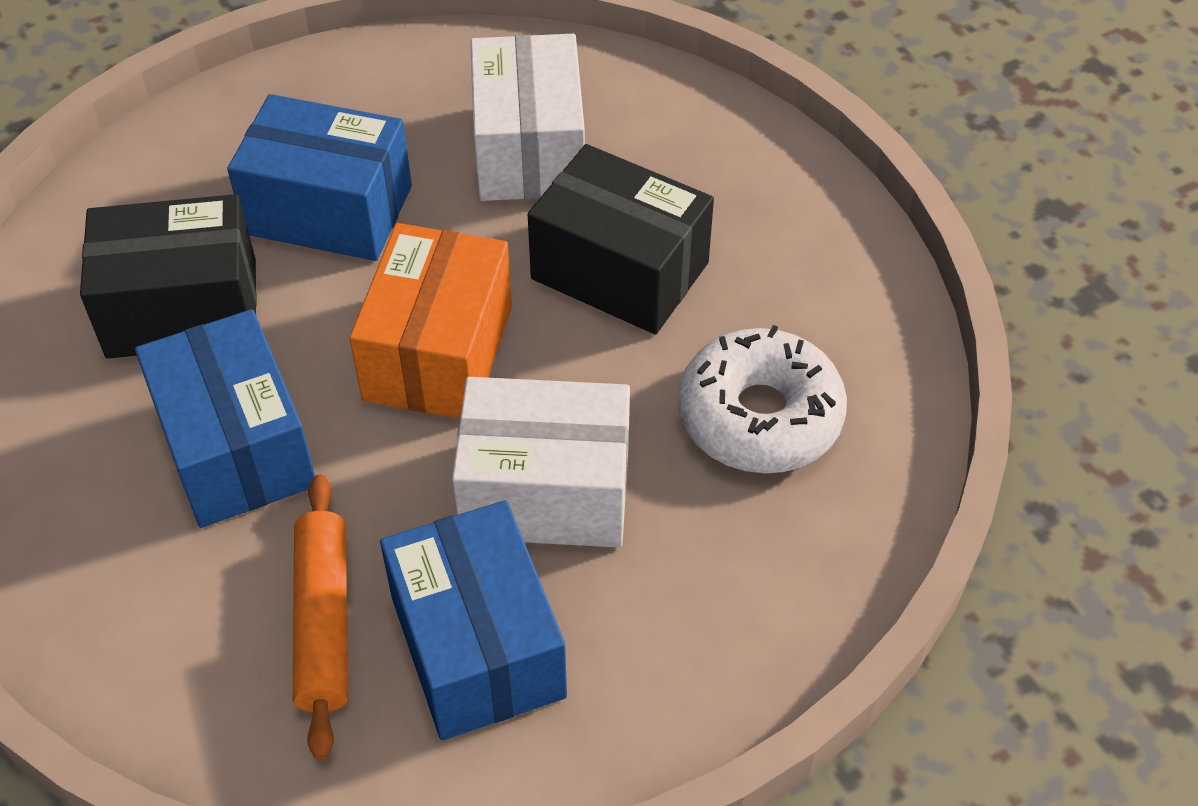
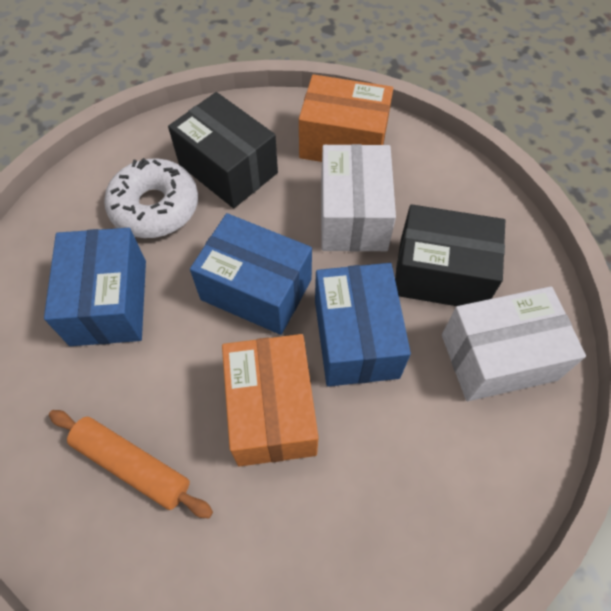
orange box: 1 -> 2

